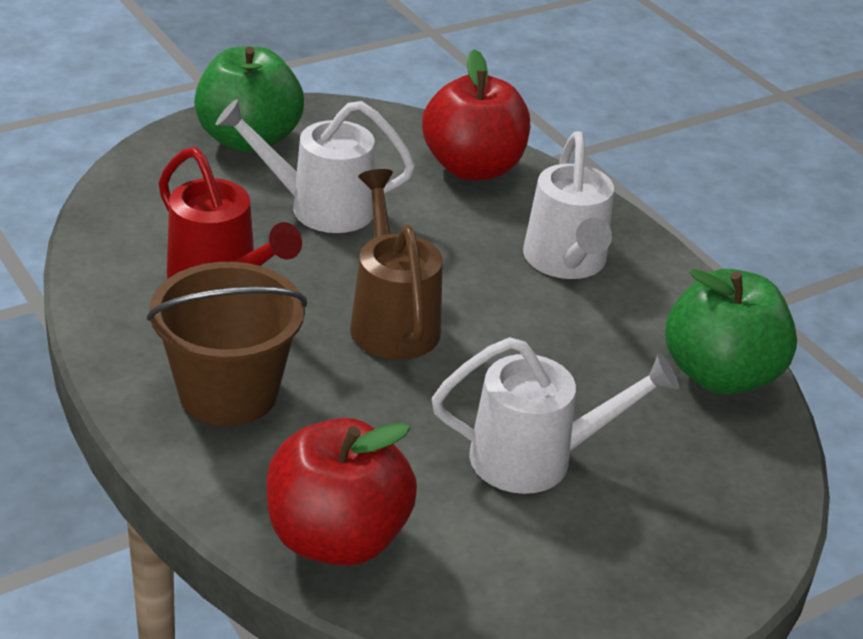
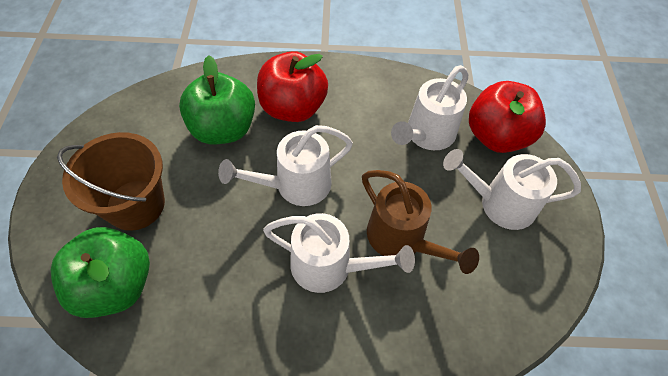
red watering can: 1 -> 0
white watering can: 3 -> 4

